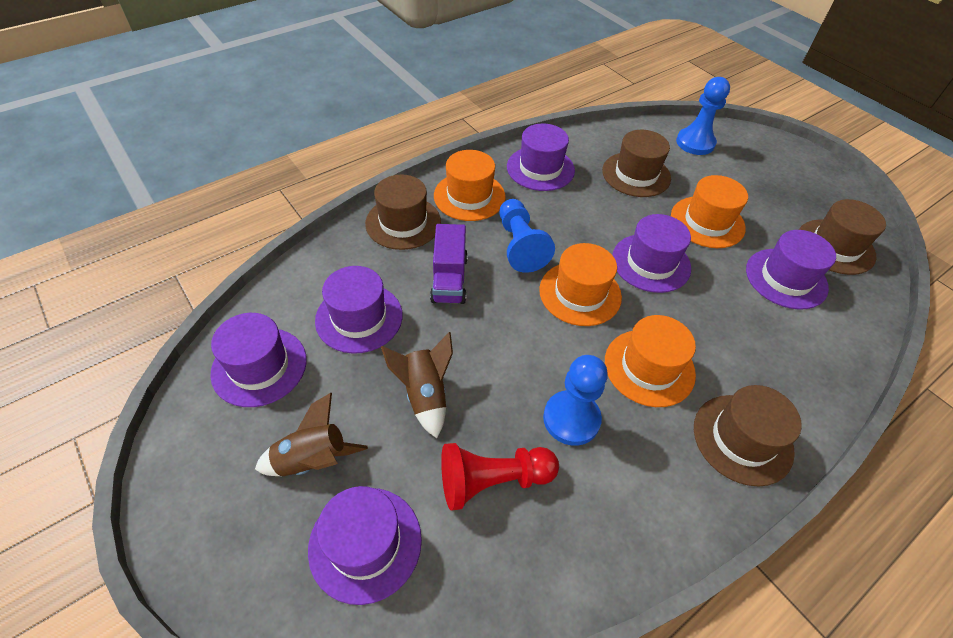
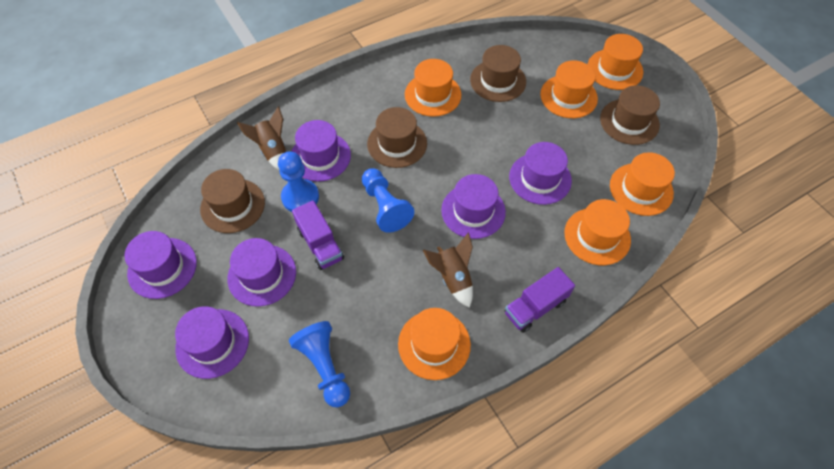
orange hat: 4 -> 6
purple truck: 1 -> 2
red pawn: 1 -> 0

